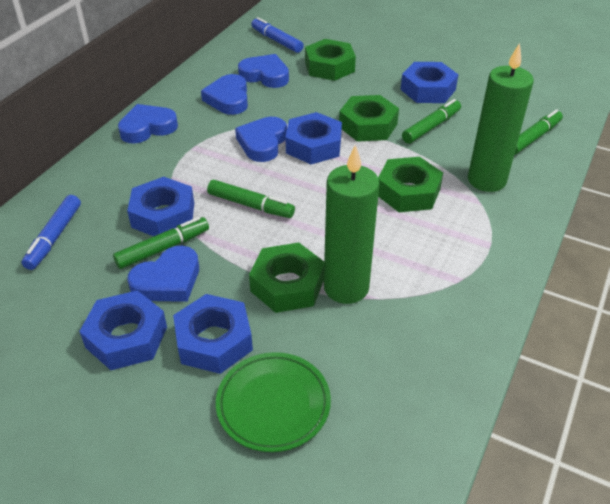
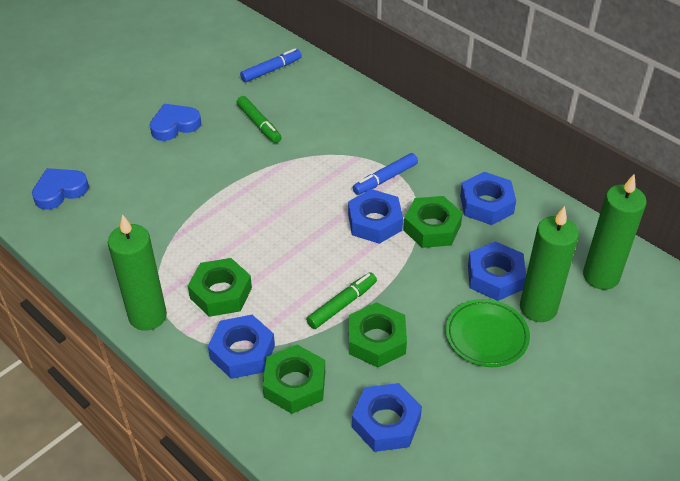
blue heart: 5 -> 2
green candle: 2 -> 3
green marker: 4 -> 2

